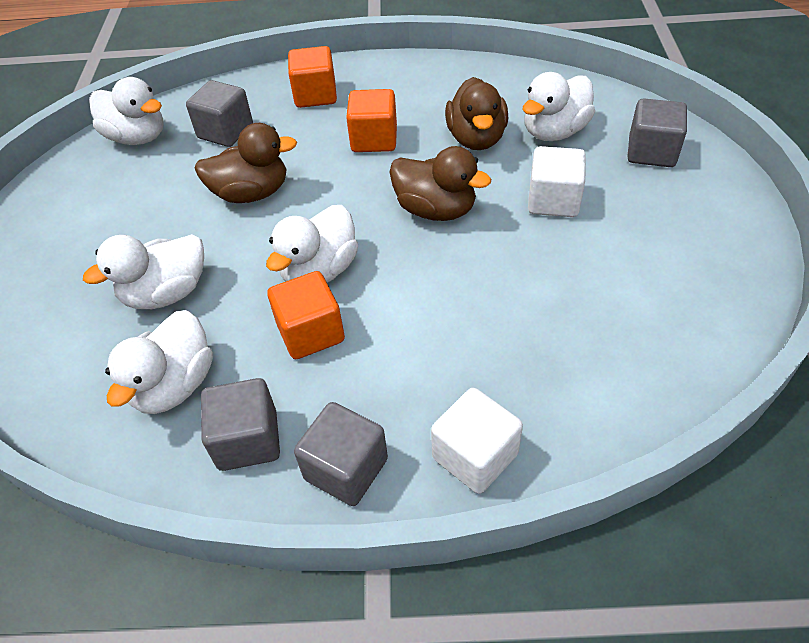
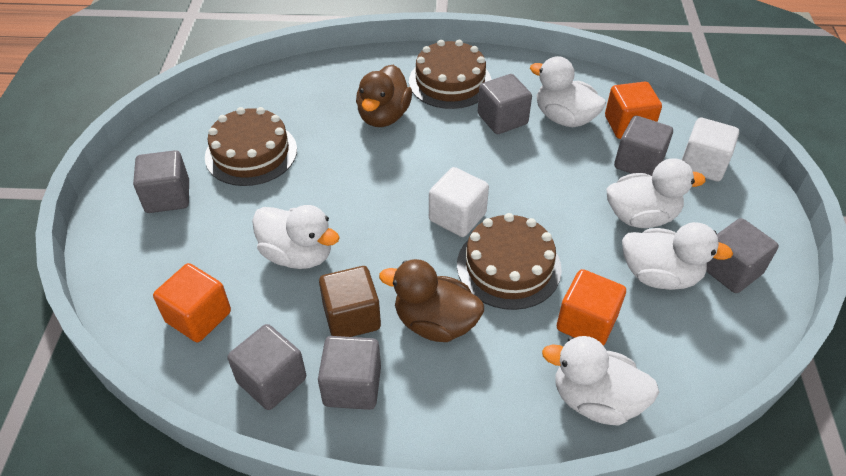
brown cake: 0 -> 3
brown cube: 0 -> 1
brown duck: 3 -> 2
grey cube: 4 -> 6

